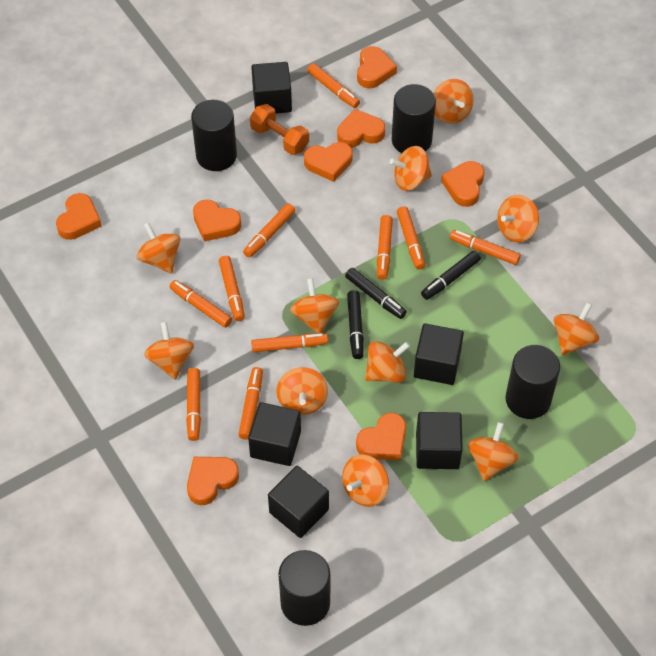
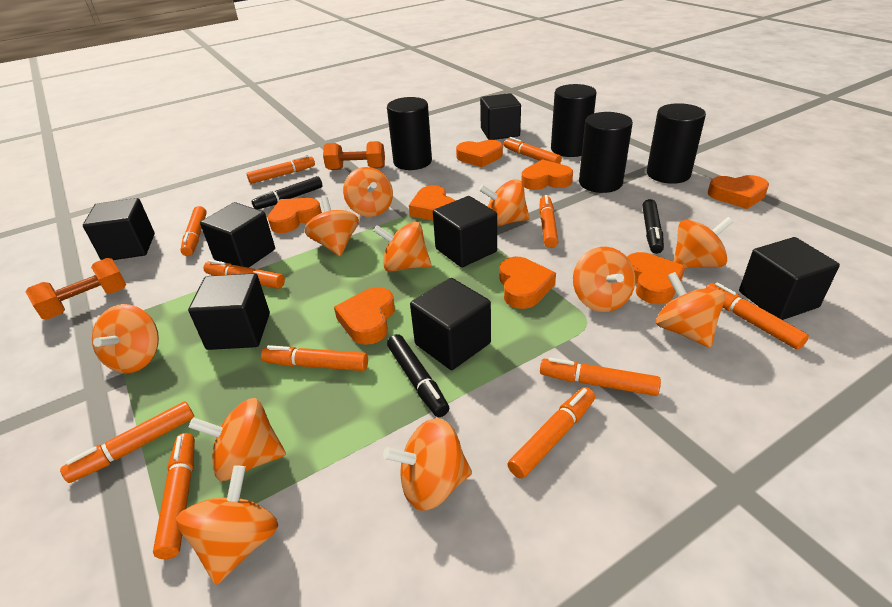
black cube: 5 -> 7
orange dumbbell: 1 -> 2
orange marker: 10 -> 11

